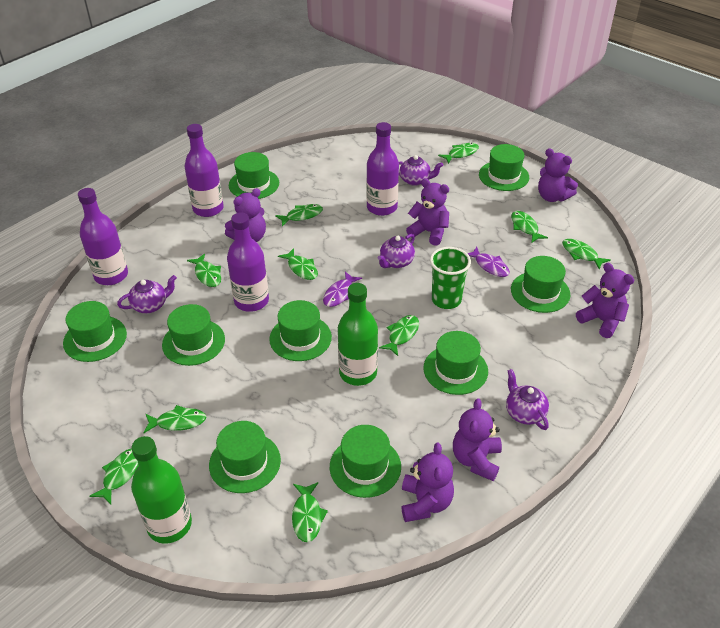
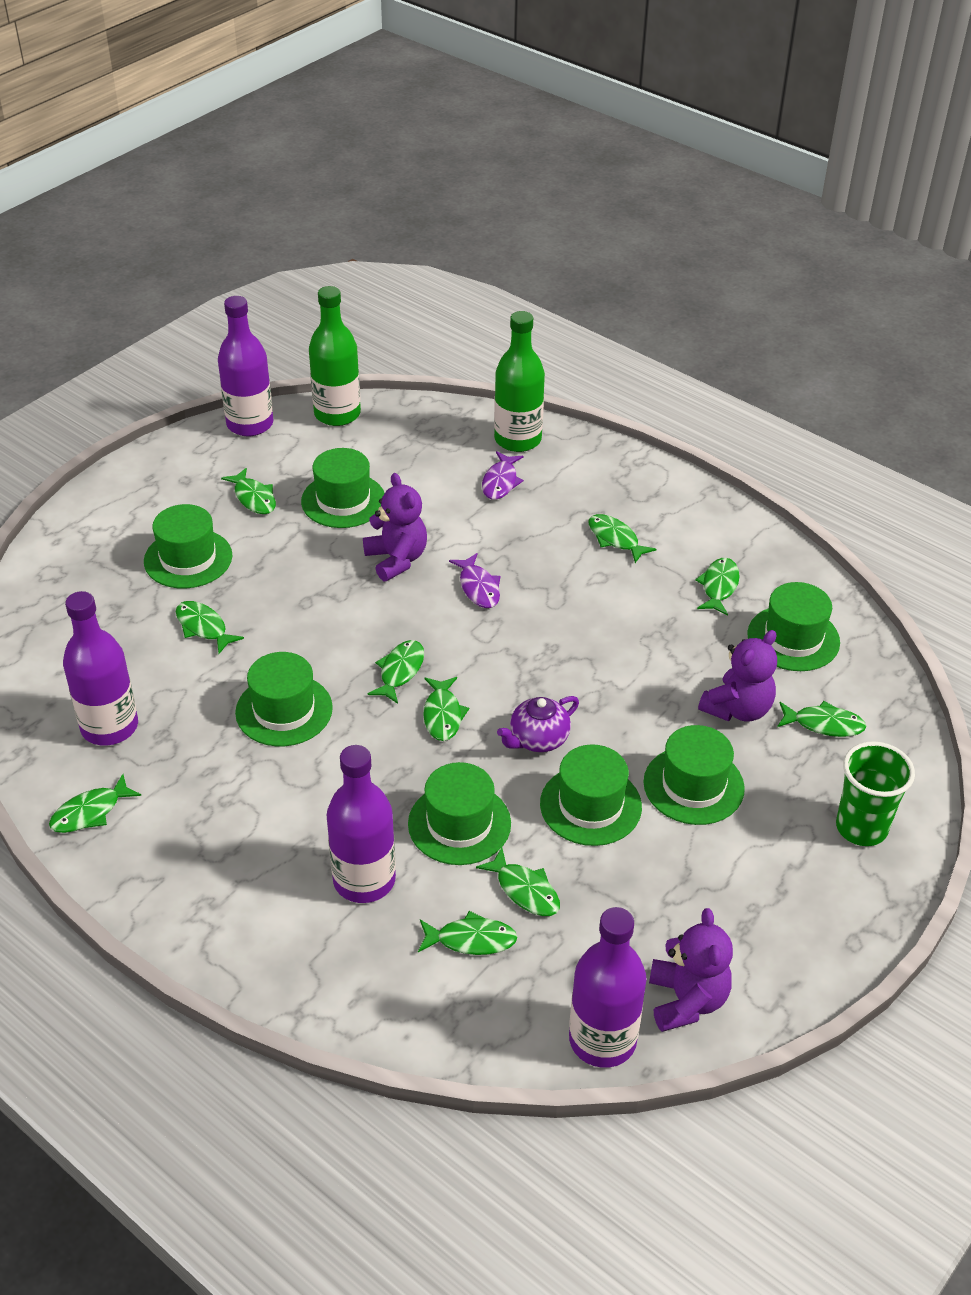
green hat: 9 -> 7
purple teapot: 4 -> 1
purple teddy bear: 6 -> 3

